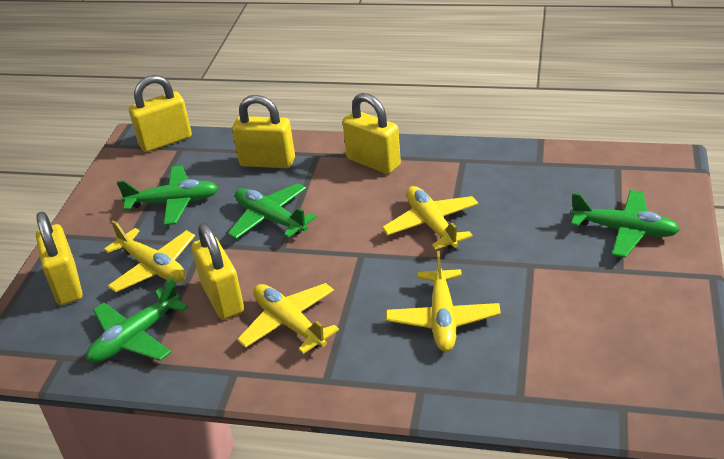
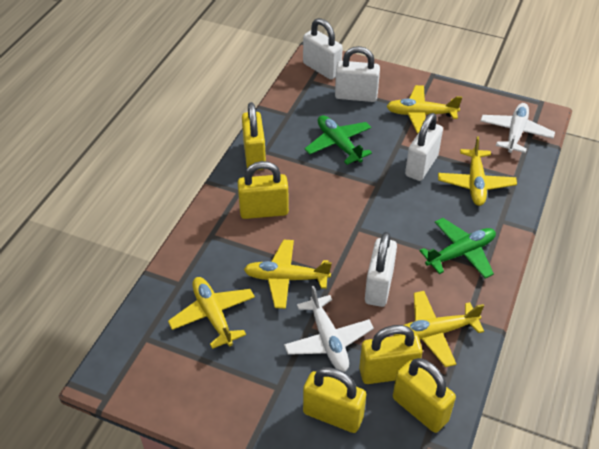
green plane: 4 -> 2
white padlock: 0 -> 4
white plane: 0 -> 2
yellow plane: 4 -> 5

